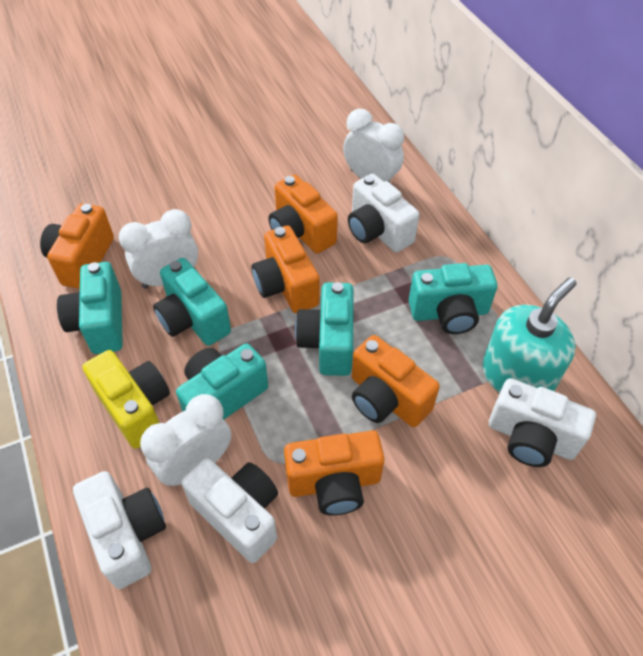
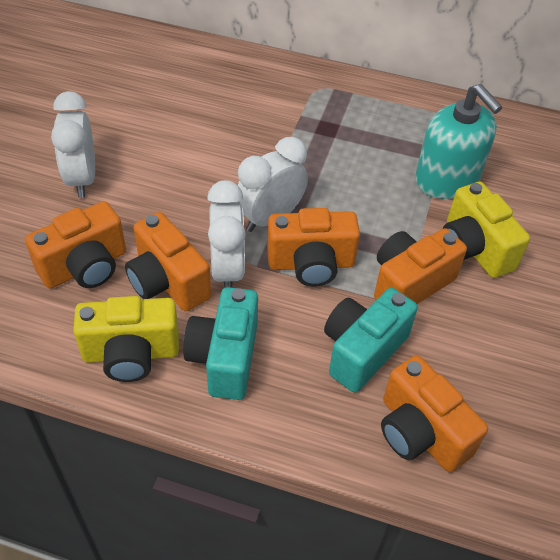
turquoise camera: 5 -> 2
white camera: 4 -> 0
yellow camera: 1 -> 2

